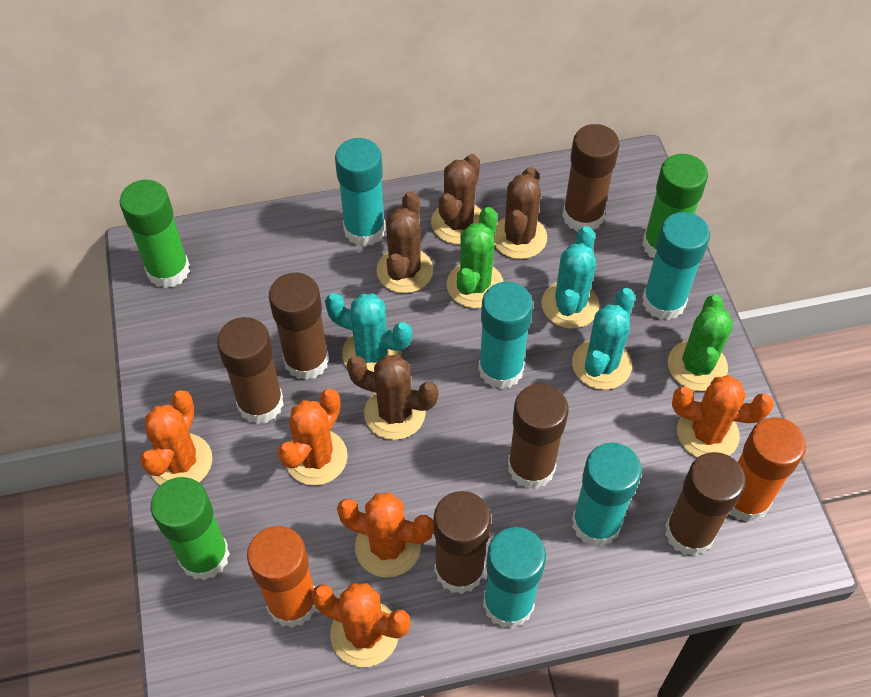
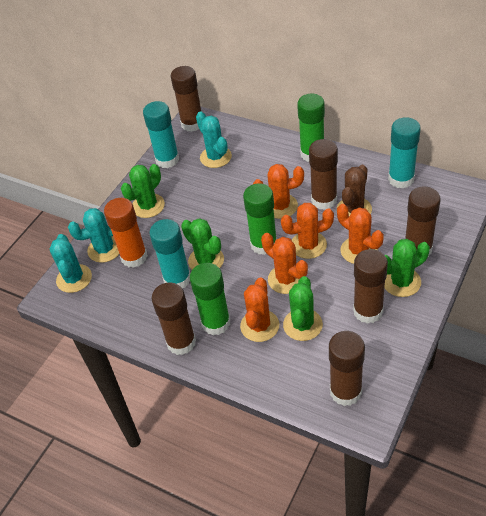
brown cactus: 4 -> 1
green cactus: 2 -> 4
orange glue stick: 2 -> 1
turquoise glue stick: 5 -> 3

